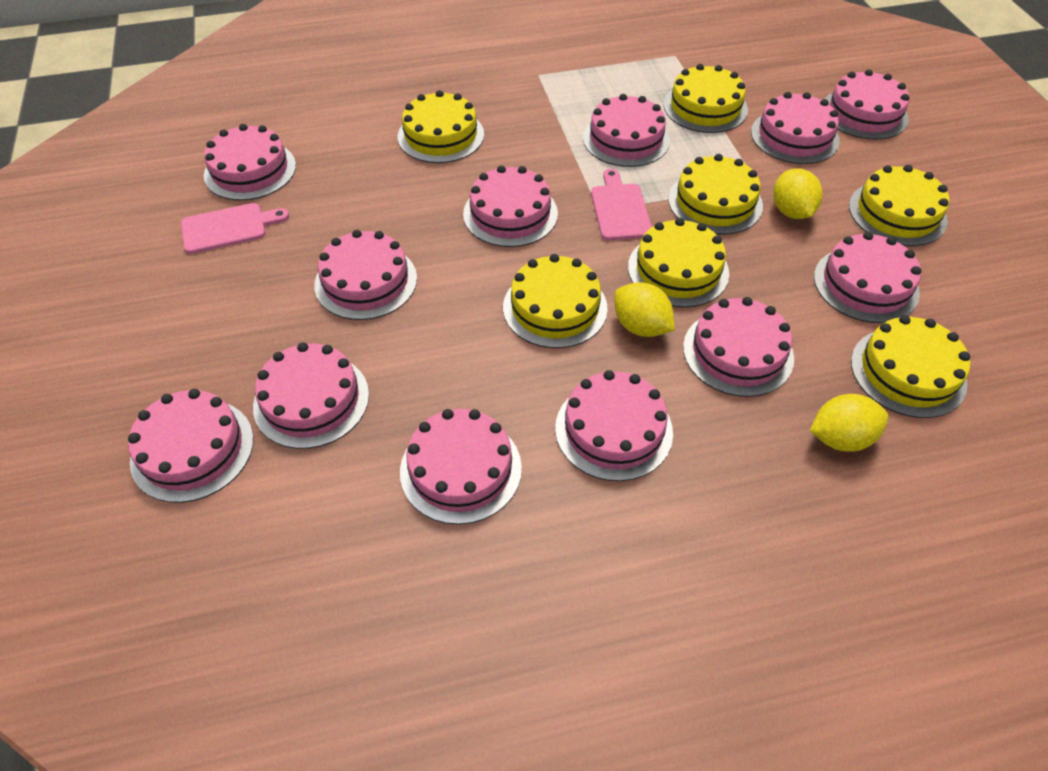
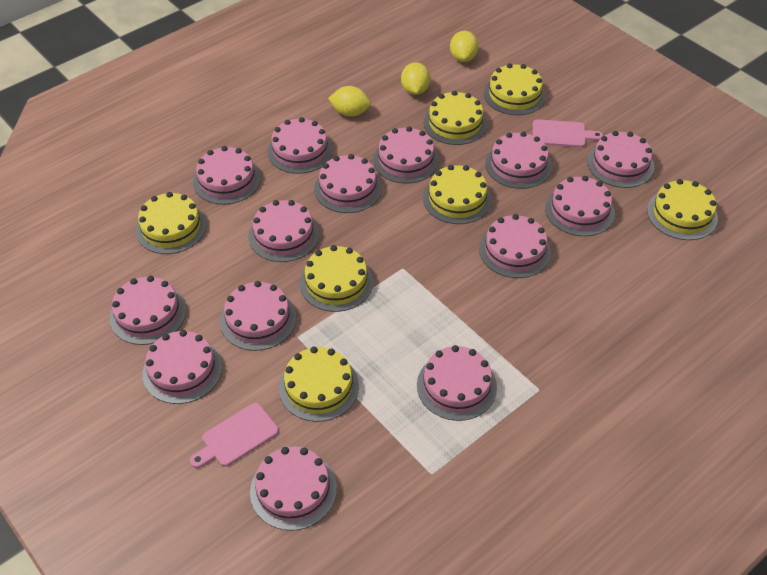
pink cake: 12 -> 14

